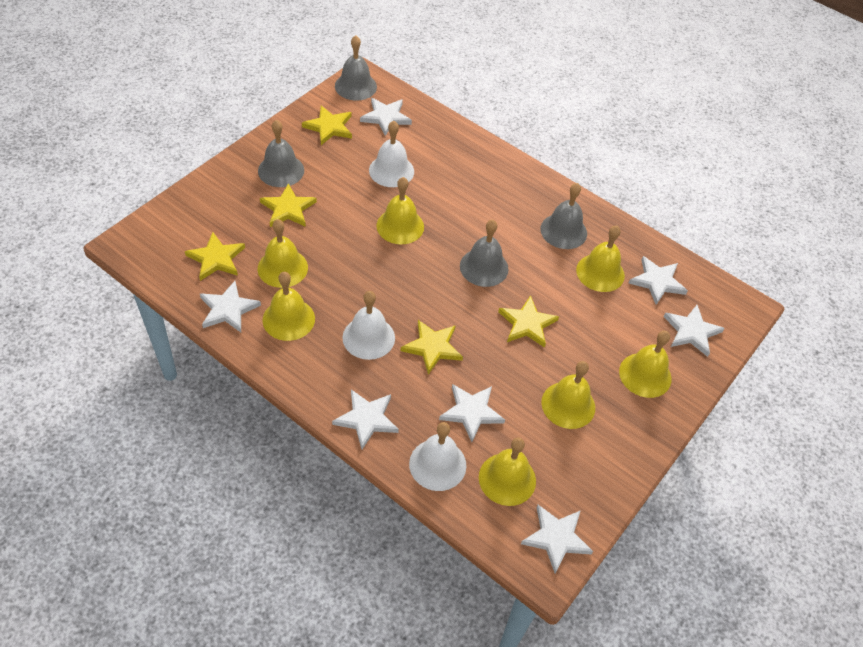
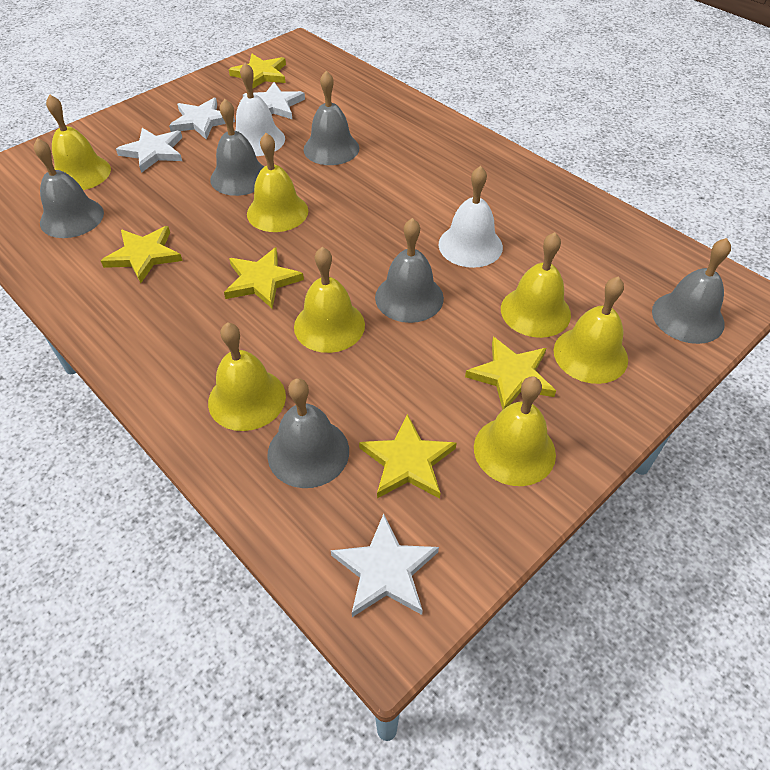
grey bell: 4 -> 6
white bell: 3 -> 2
white star: 7 -> 4

